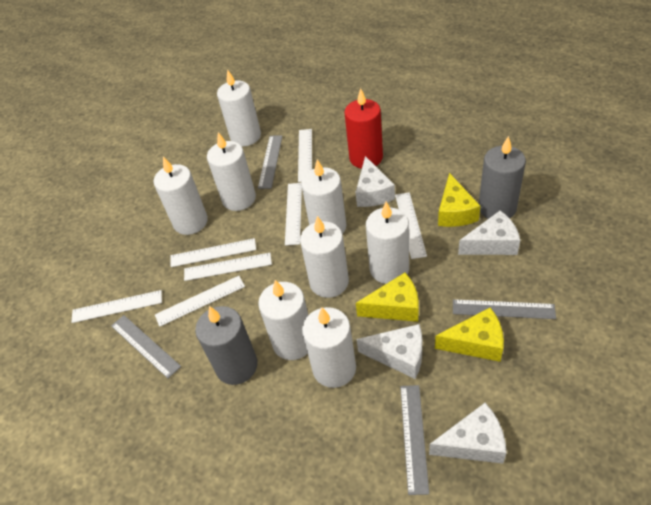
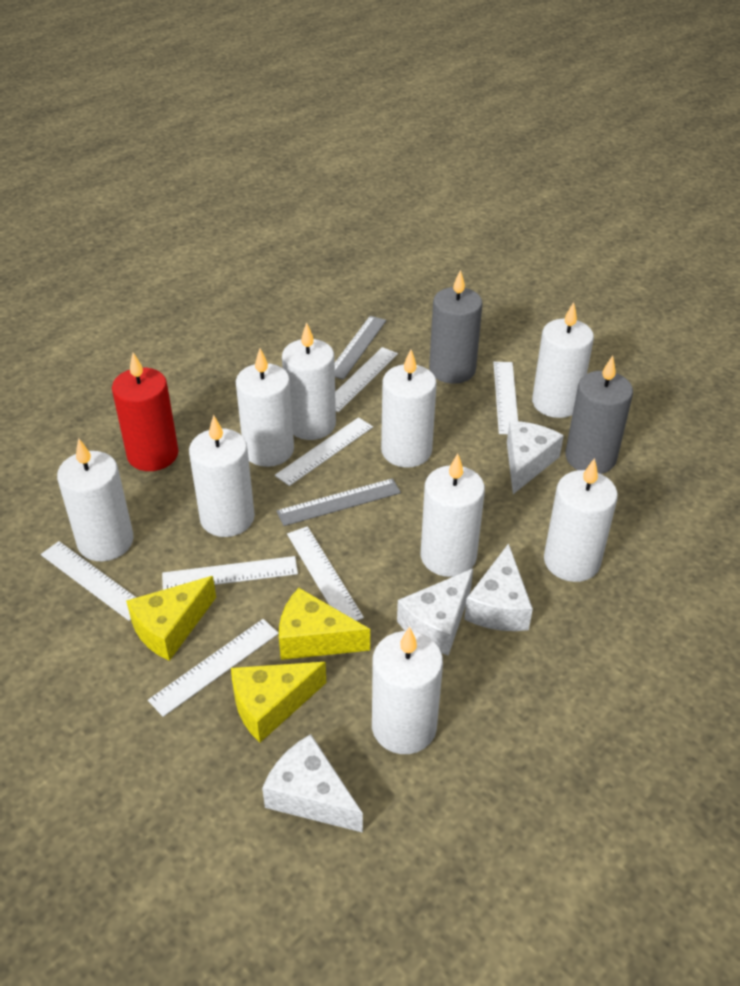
grey ruler: 4 -> 2
white candle: 8 -> 9

